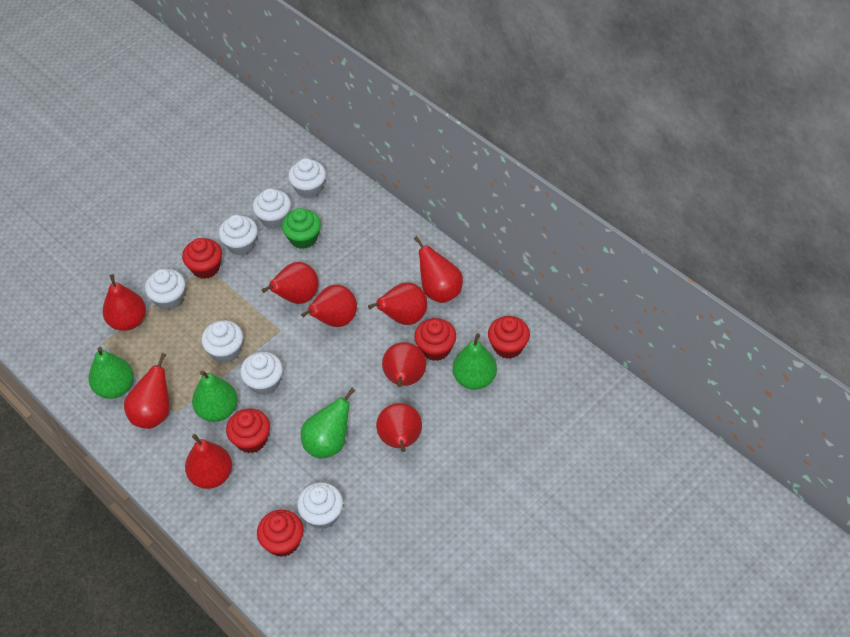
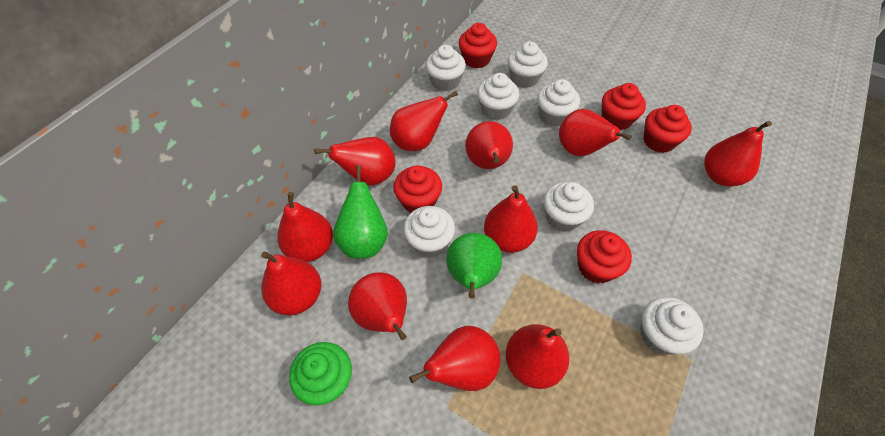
green pear: 4 -> 2
red pear: 9 -> 11

